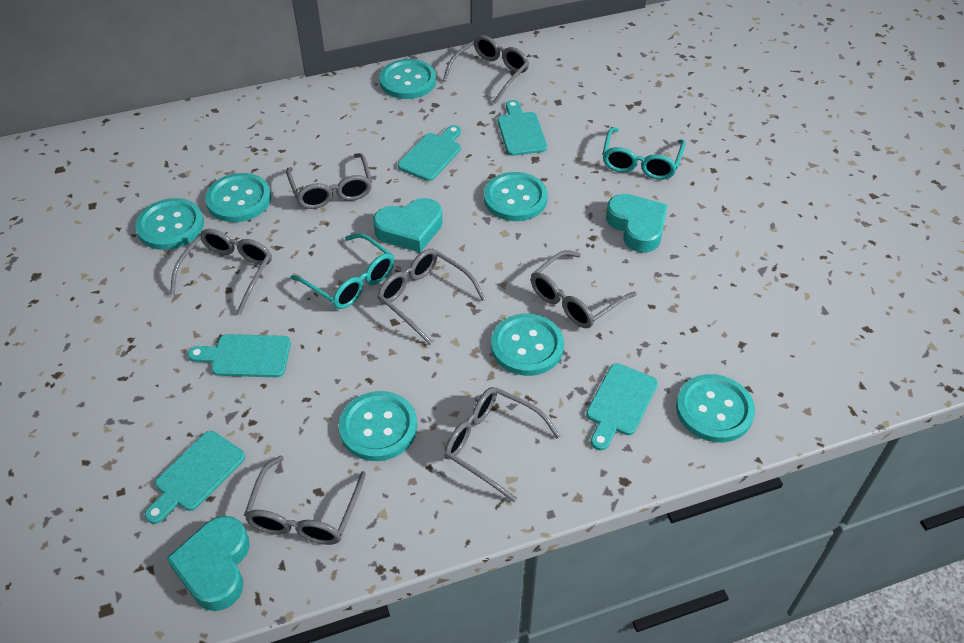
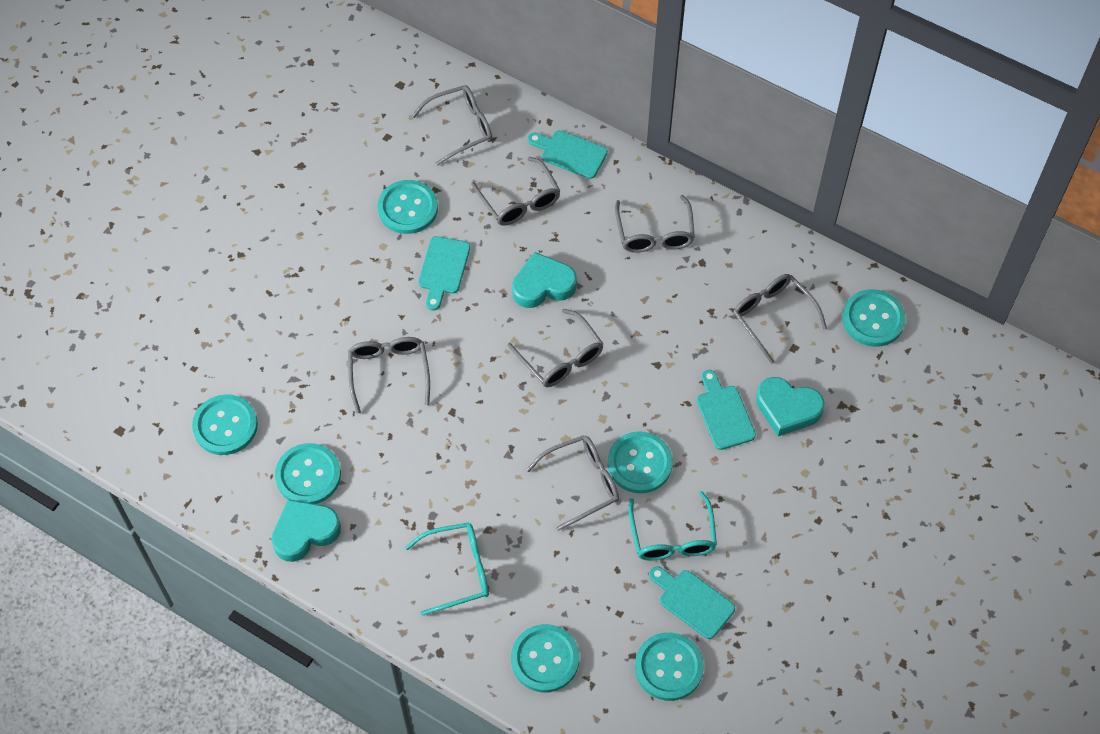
turquoise cutting board: 5 -> 4

